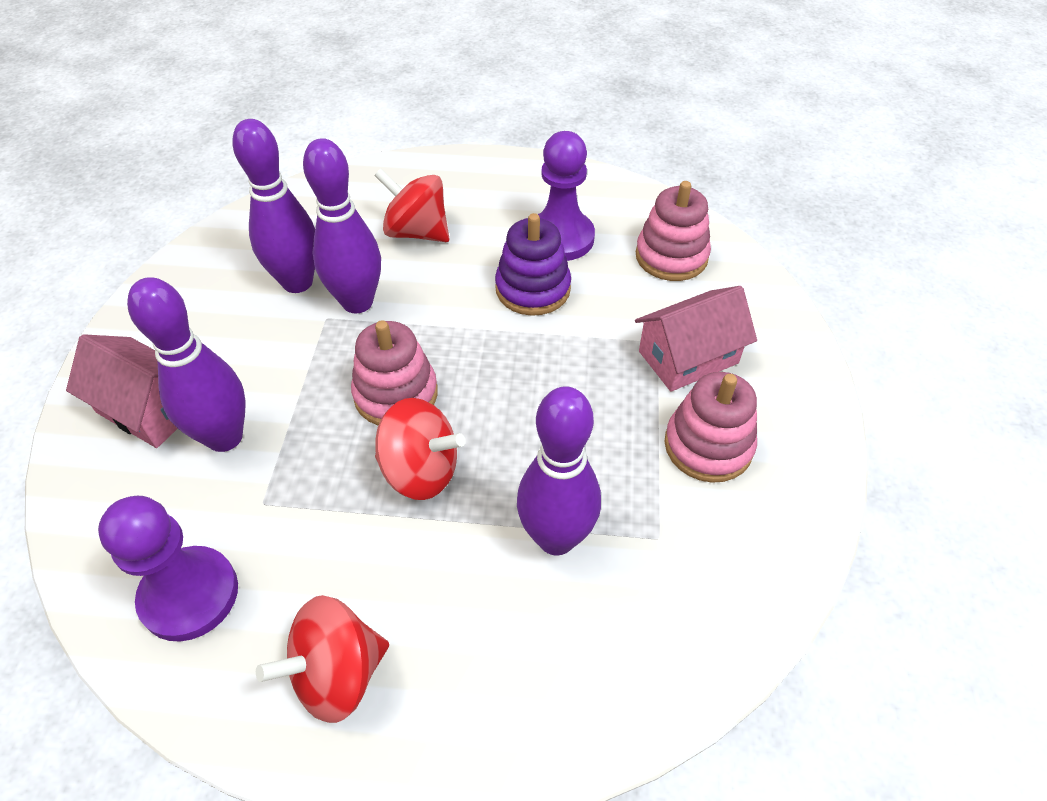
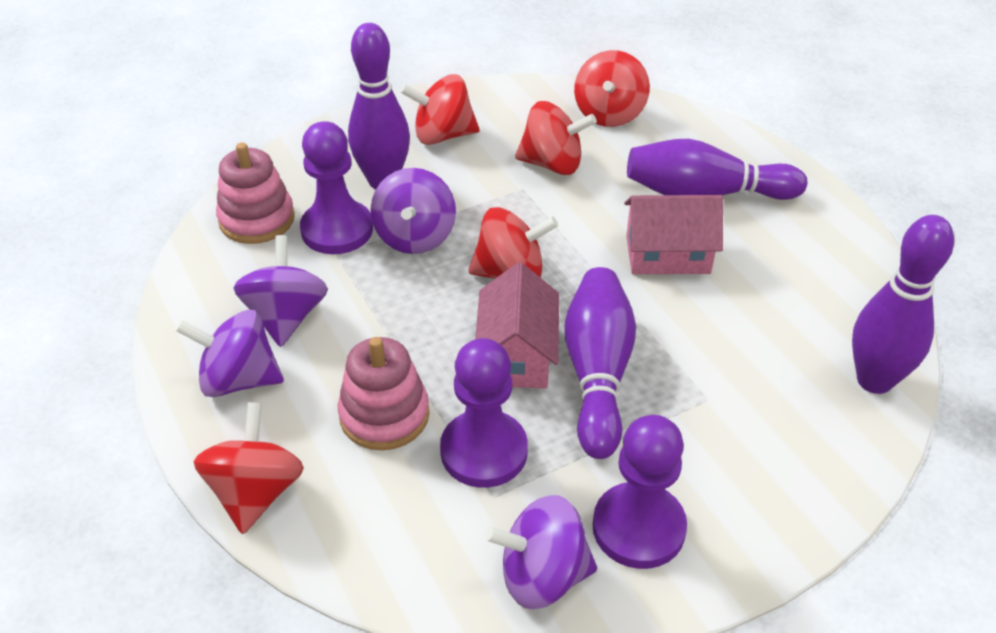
pink stacking toy: 3 -> 2
purple pawn: 2 -> 3
purple spinning top: 0 -> 4
purple stacking toy: 1 -> 0
red spinning top: 3 -> 5

